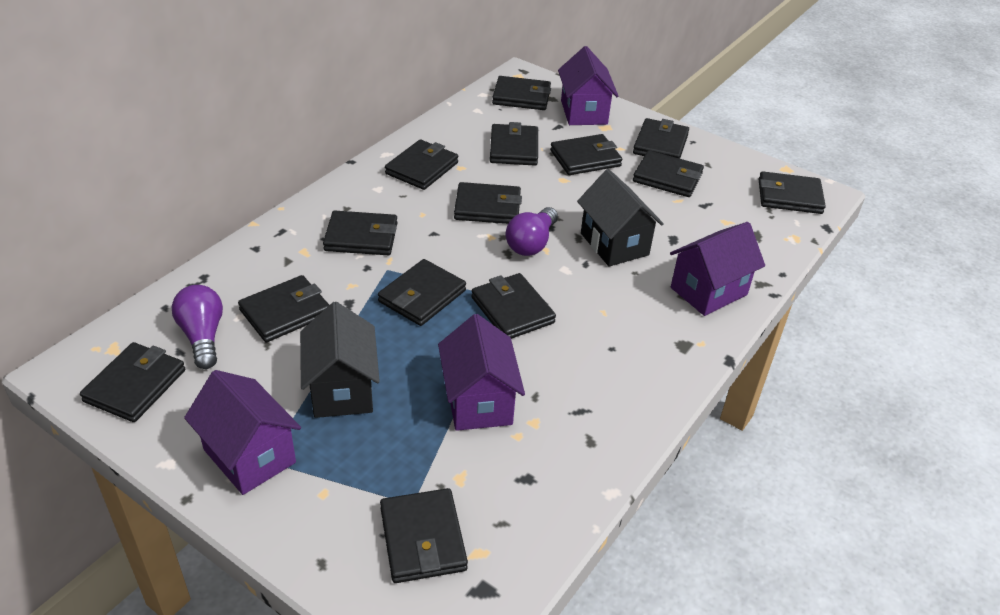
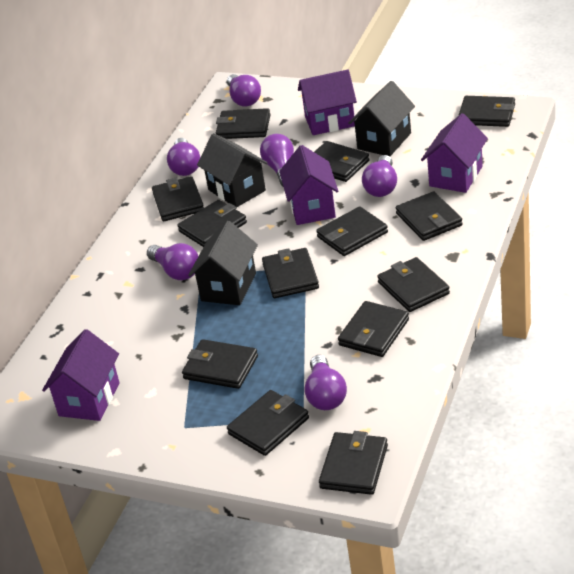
black house: 2 -> 3
black wallet: 14 -> 13
purple light bulb: 2 -> 6

